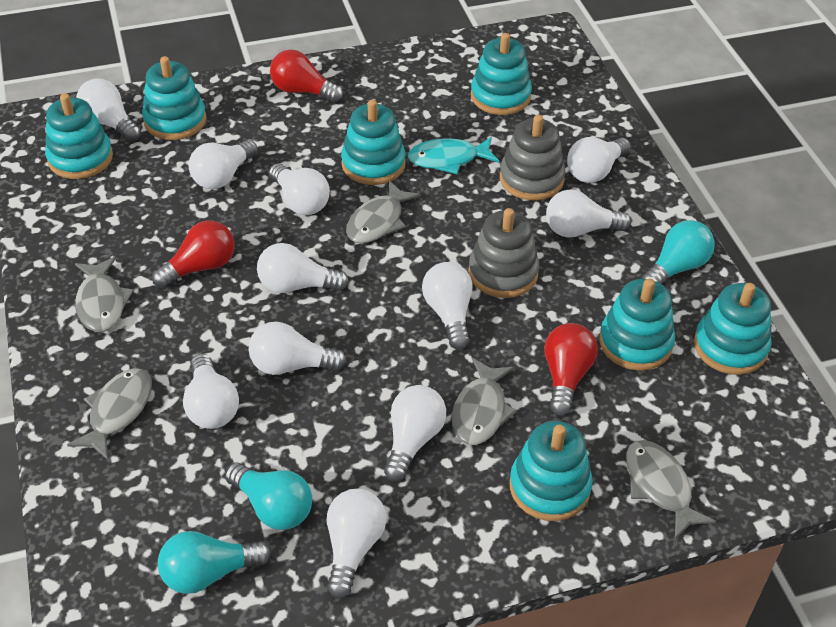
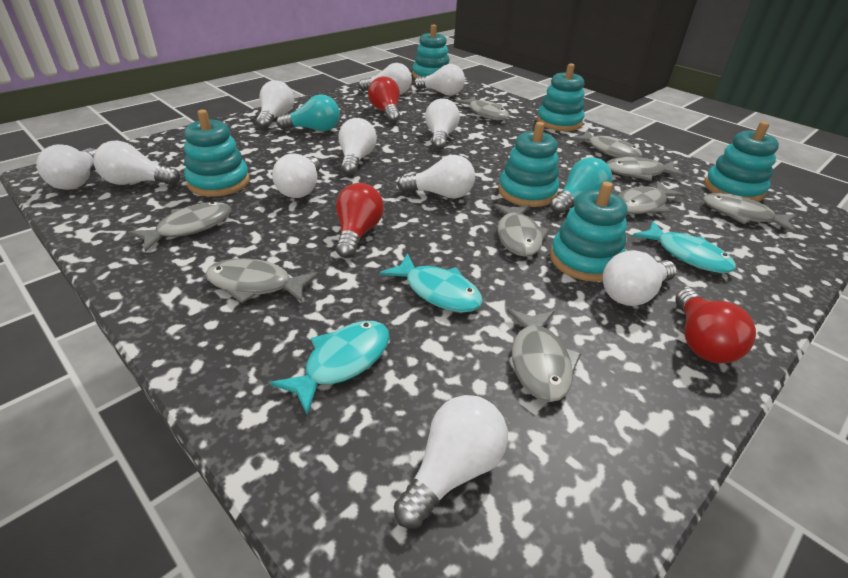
grey fish: 5 -> 9
grey stacking toy: 2 -> 0
turquoise fish: 1 -> 3
turquoise light bulb: 3 -> 2
turquoise stacking toy: 7 -> 6

